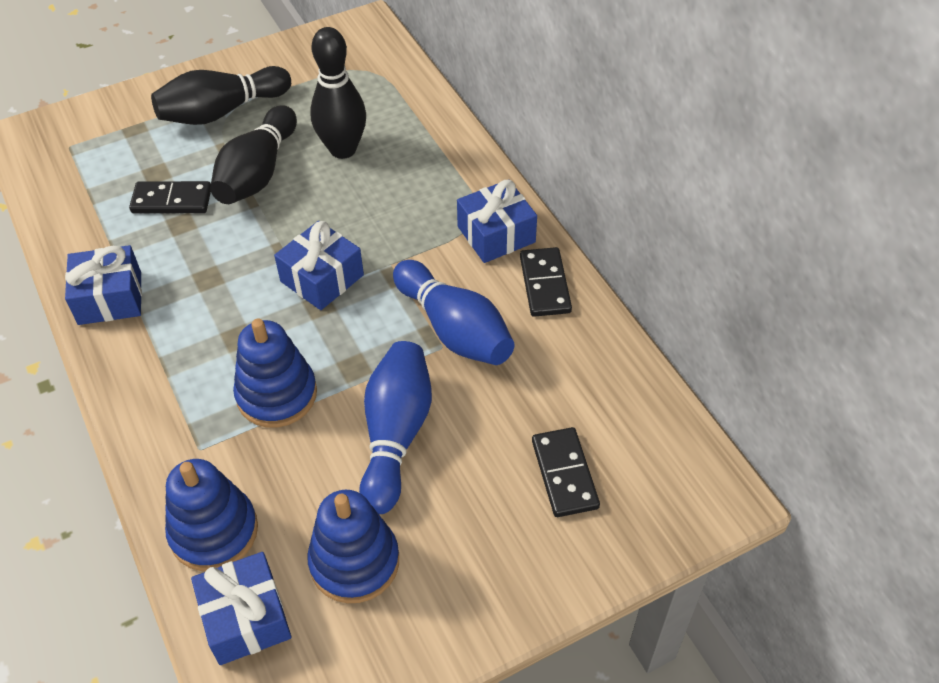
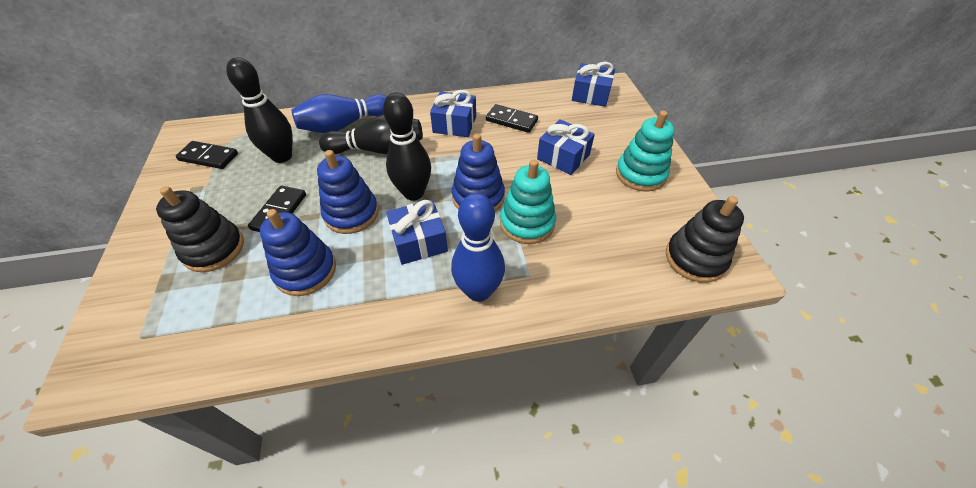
black stacking toy: 0 -> 2
turquoise stacking toy: 0 -> 2

